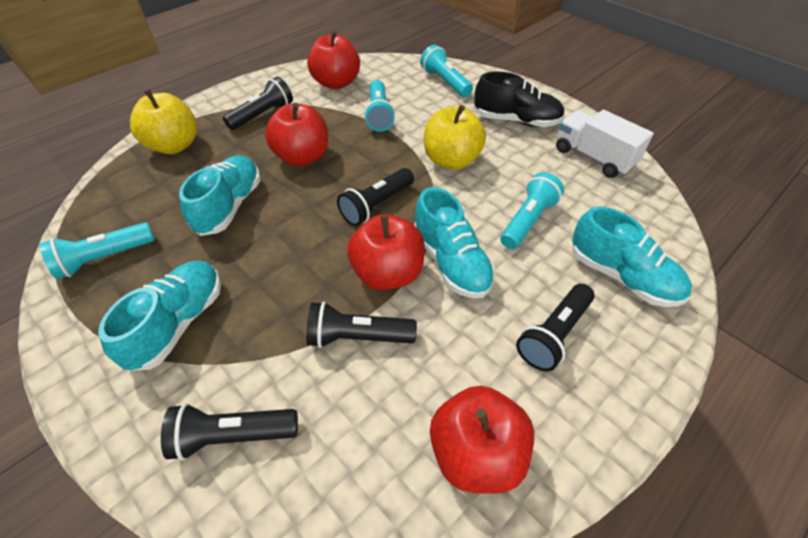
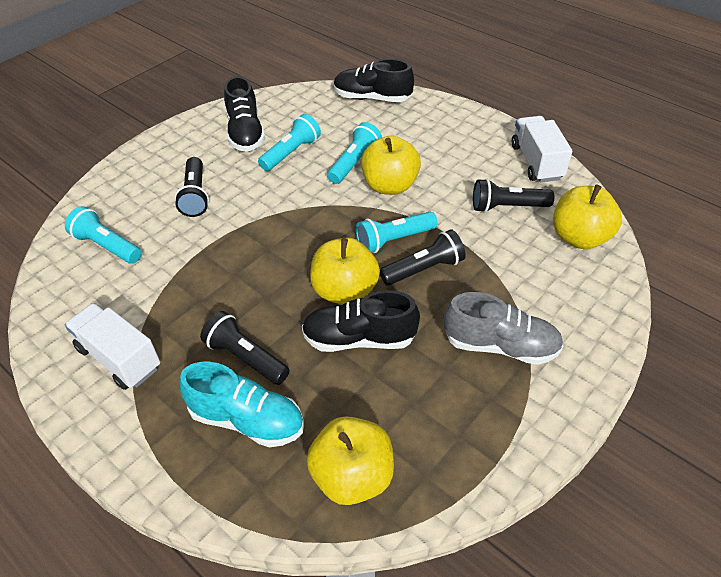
black flashlight: 5 -> 4
black shoe: 1 -> 3
grey shoe: 0 -> 1
red apple: 4 -> 0
turquoise shoe: 4 -> 1
white truck: 1 -> 2
yellow apple: 2 -> 4

